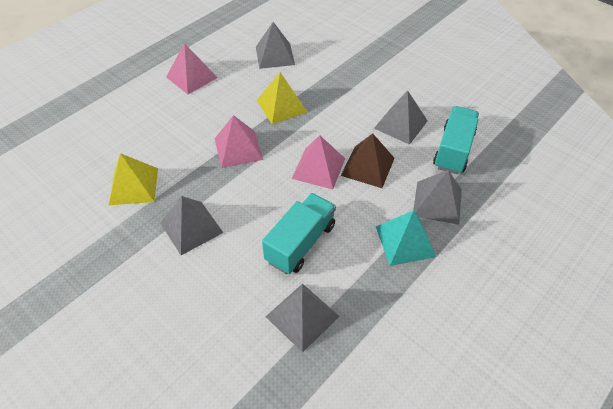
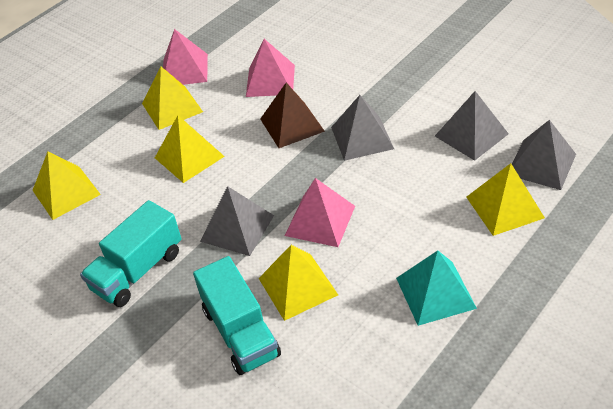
grey pyramid: 5 -> 4
yellow pyramid: 2 -> 5

